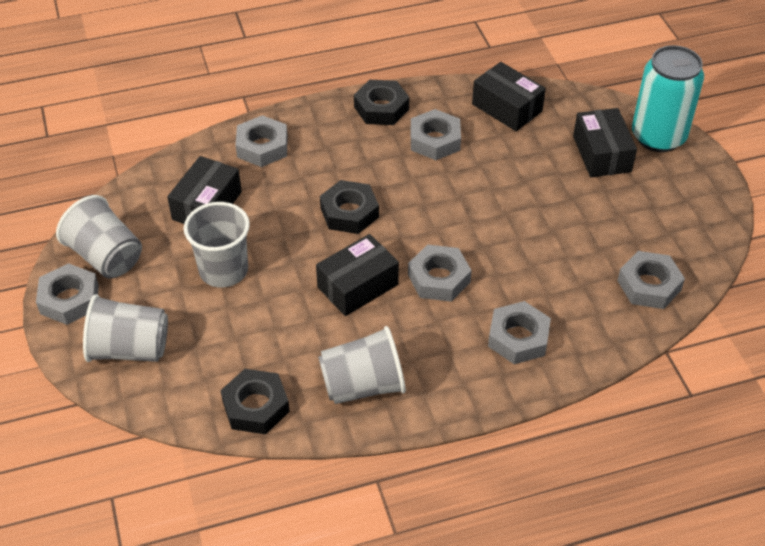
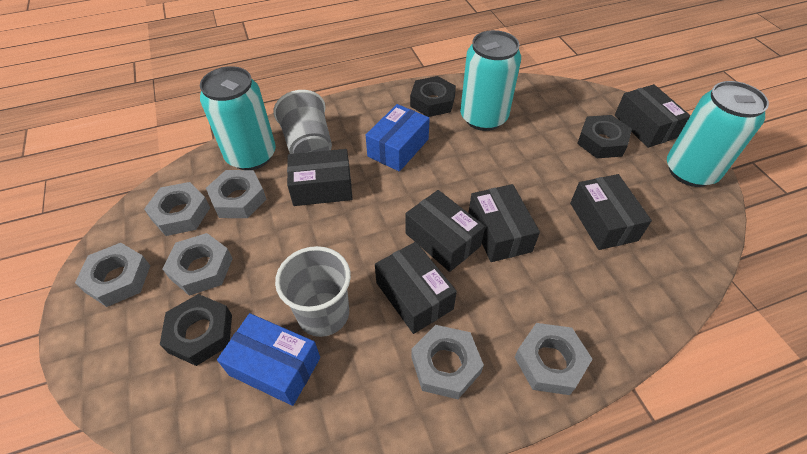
black box: 4 -> 6
blue box: 0 -> 2
grey cup: 4 -> 2
turquoise can: 1 -> 3

